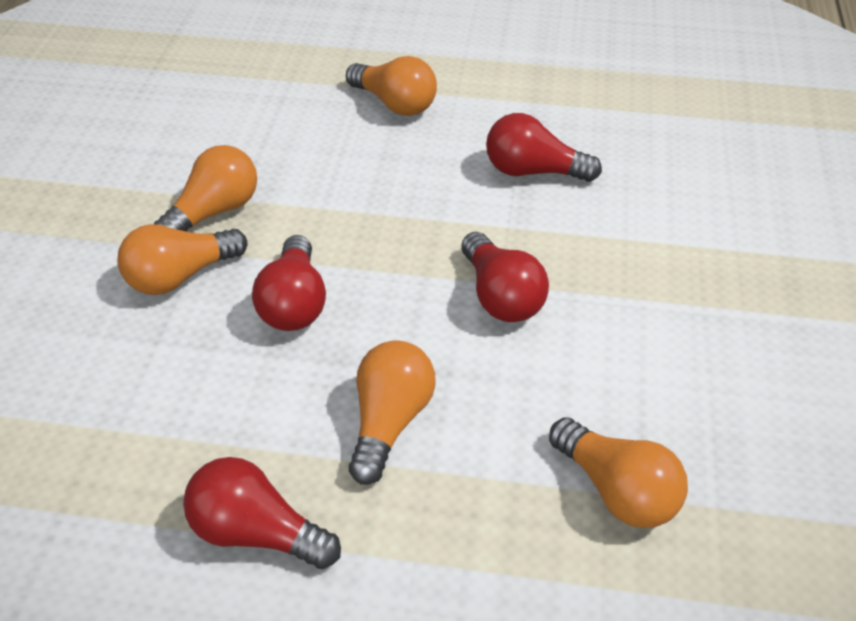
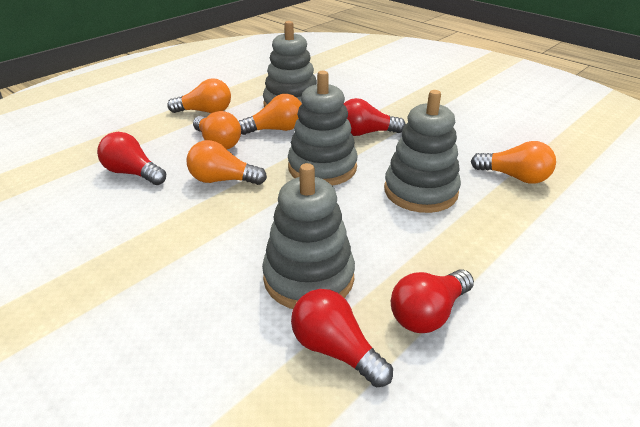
grey stacking toy: 0 -> 4

